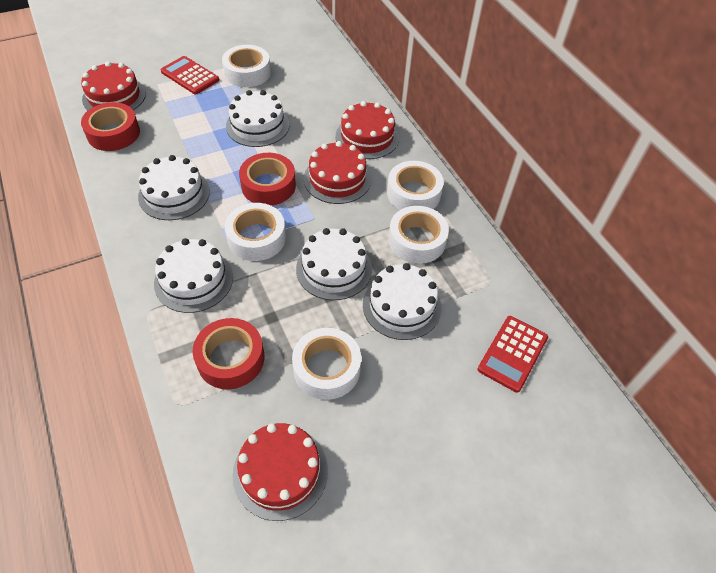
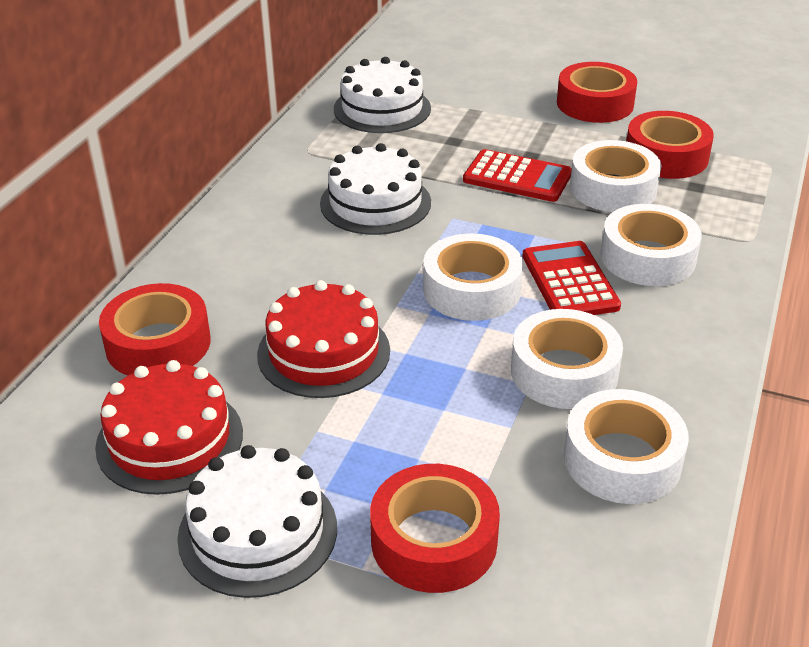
red cake: 4 -> 2
red tape: 3 -> 4
white cake: 5 -> 3

